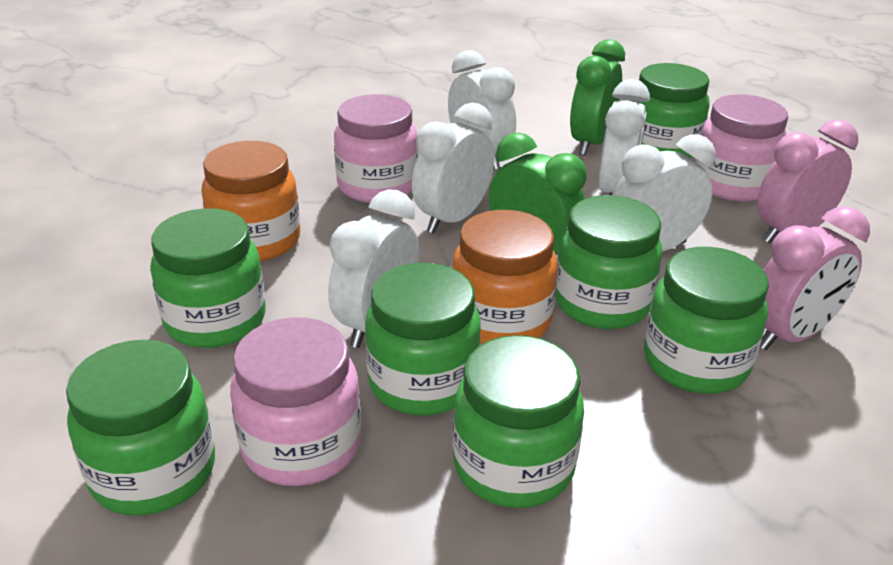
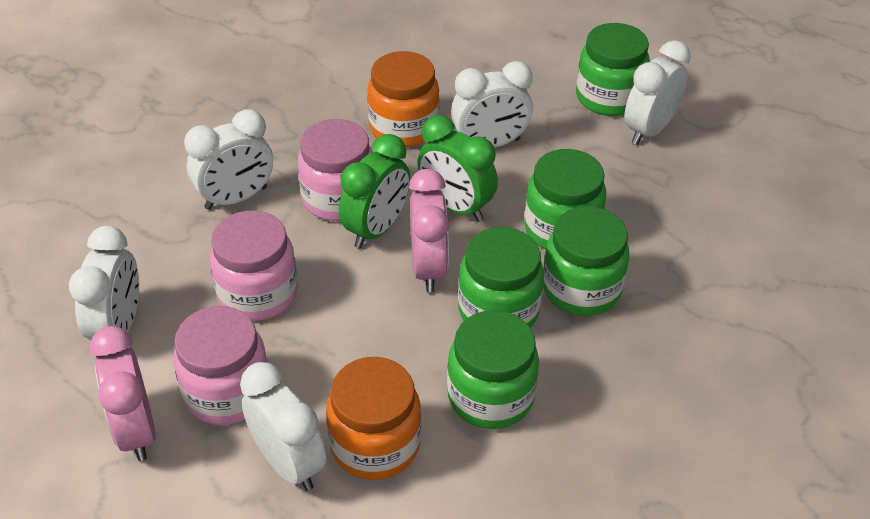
green jar: 7 -> 5

